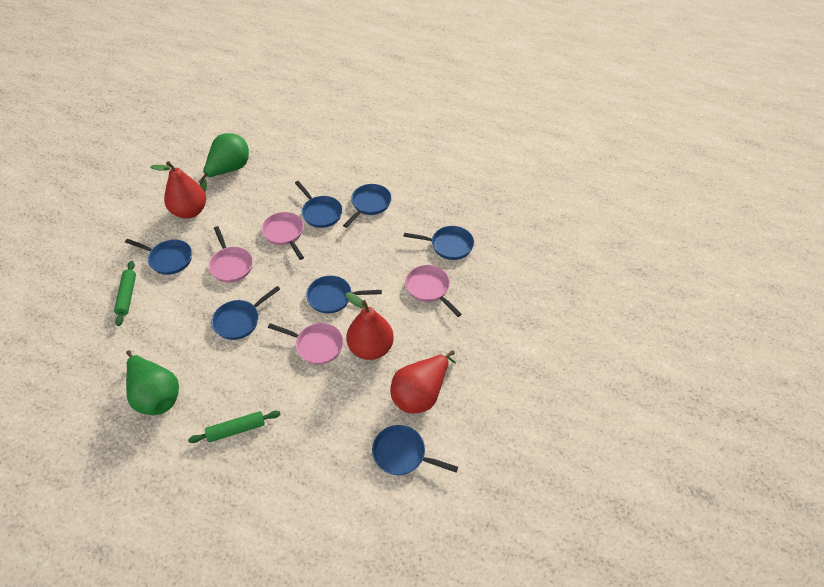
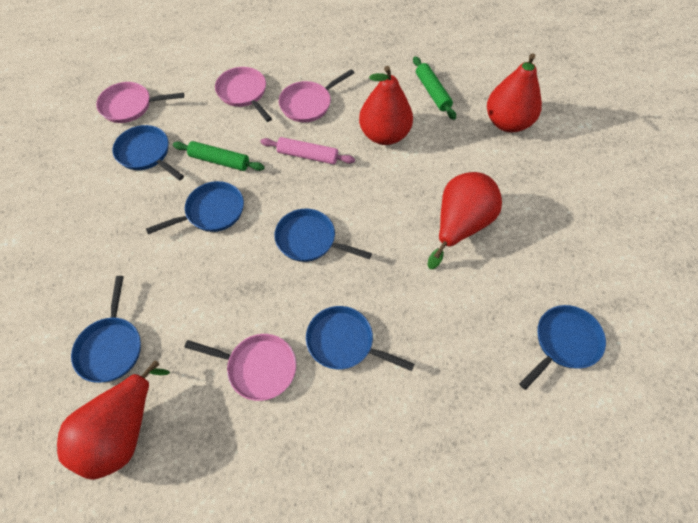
blue pan: 7 -> 6
green pear: 2 -> 0
pink rolling pin: 0 -> 1
red pear: 3 -> 4

